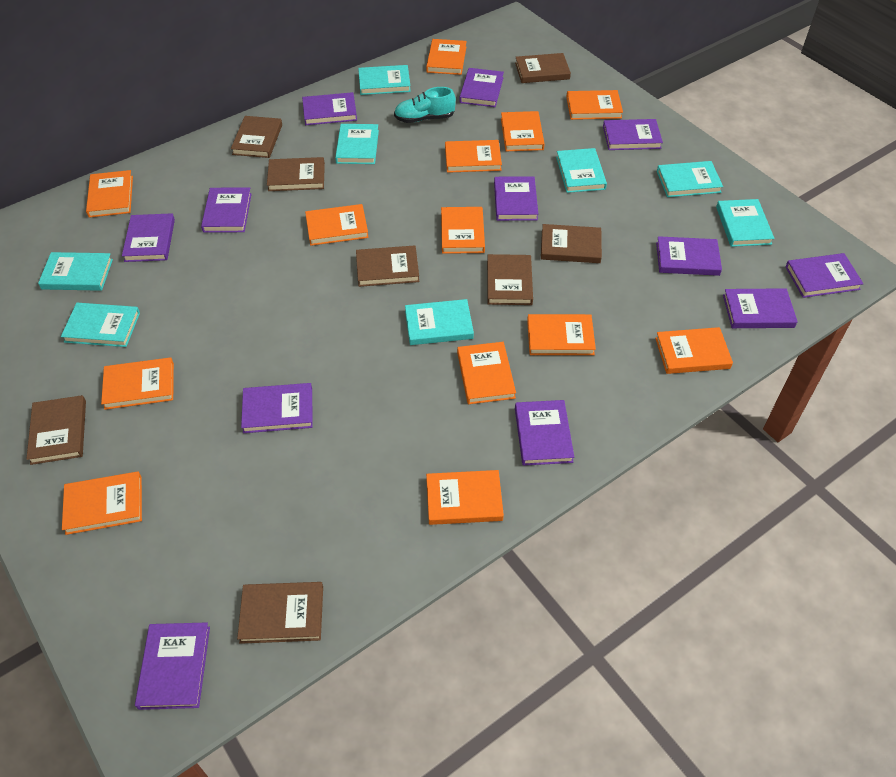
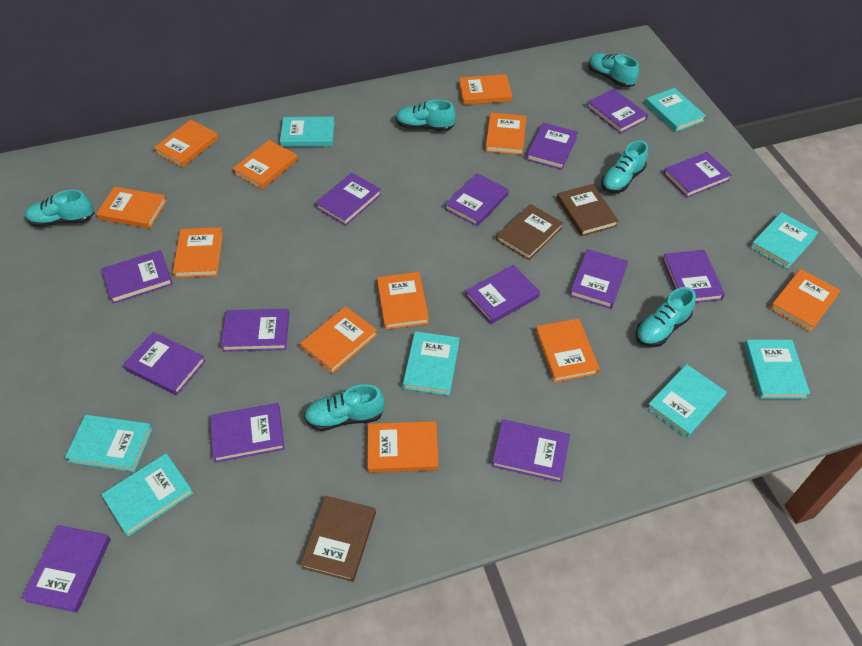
brown book: 8 -> 3
orange book: 13 -> 11
purple book: 12 -> 14
turquoise shoe: 1 -> 6

